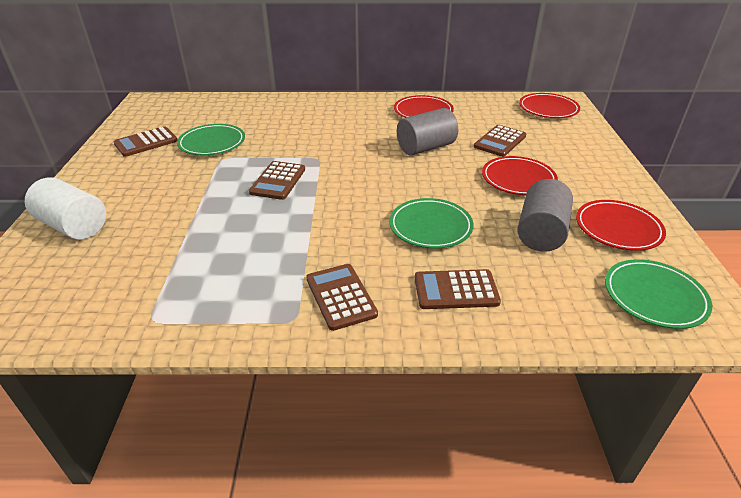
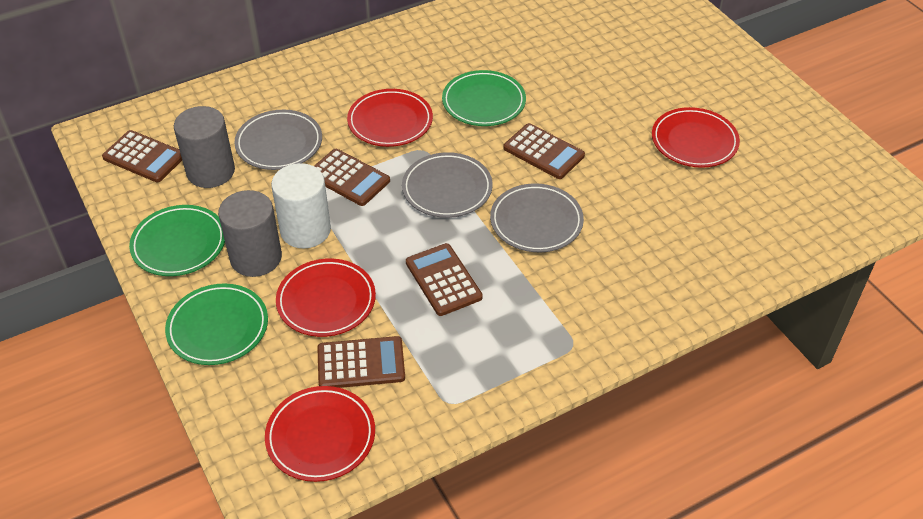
grey plate: 0 -> 3

